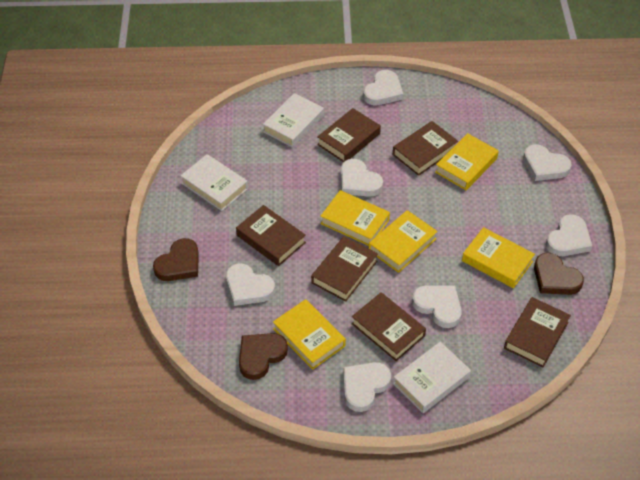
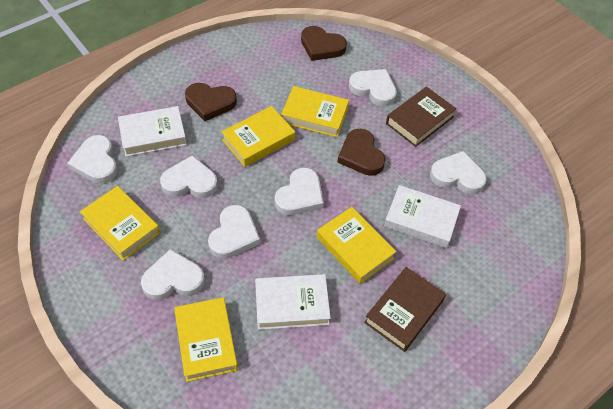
brown book: 6 -> 2

